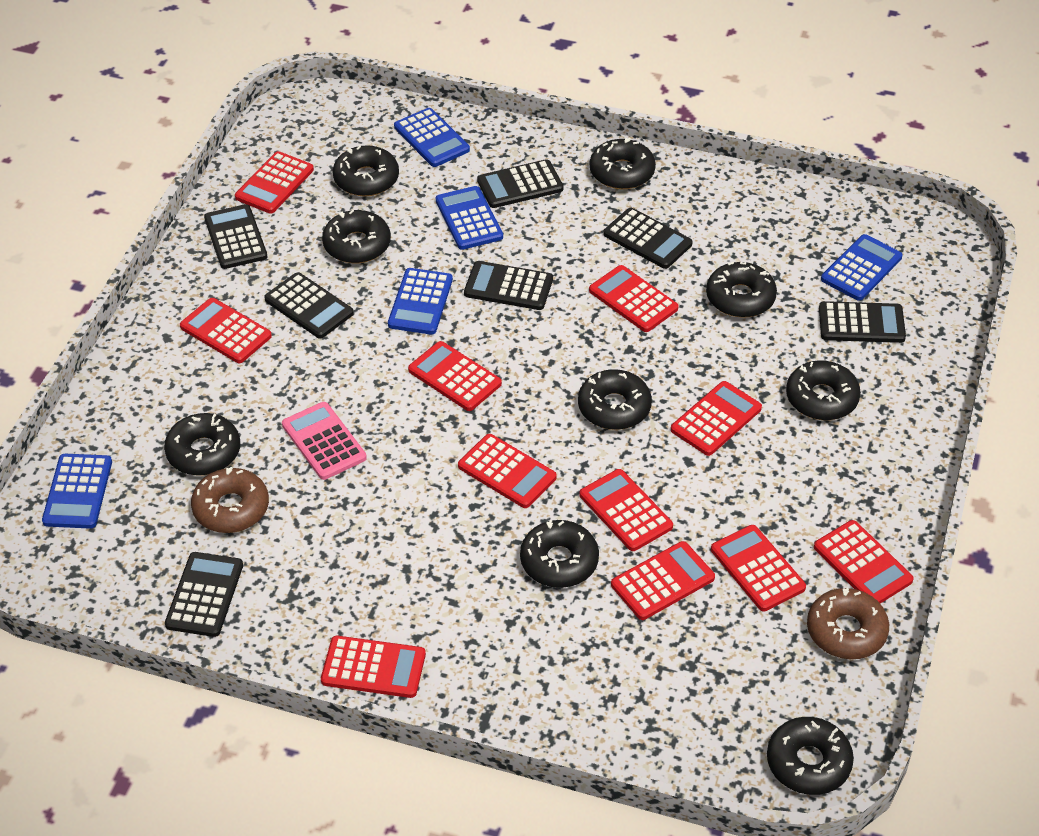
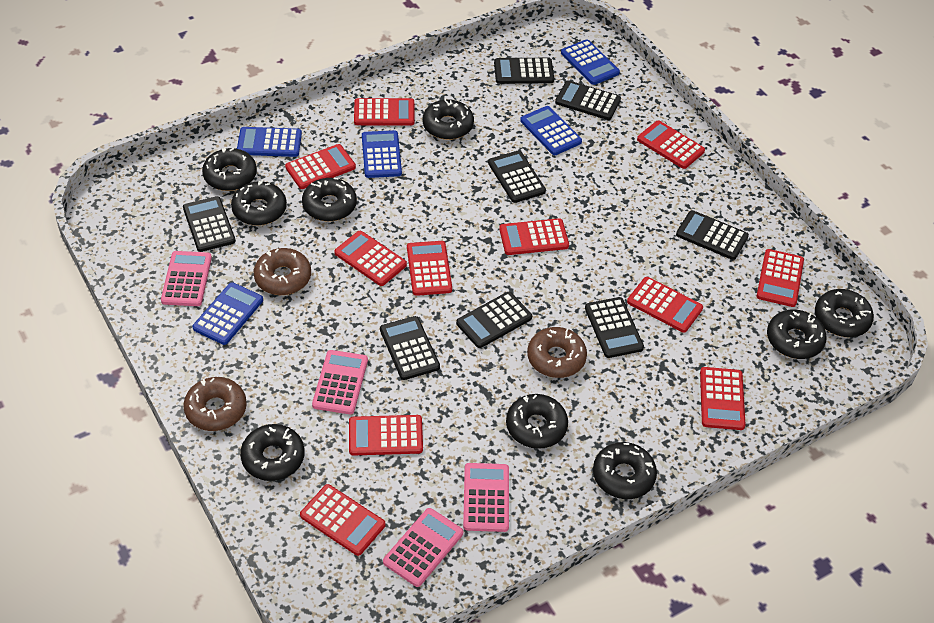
black calculator: 7 -> 8
brown donut: 2 -> 3
pink calculator: 1 -> 4

